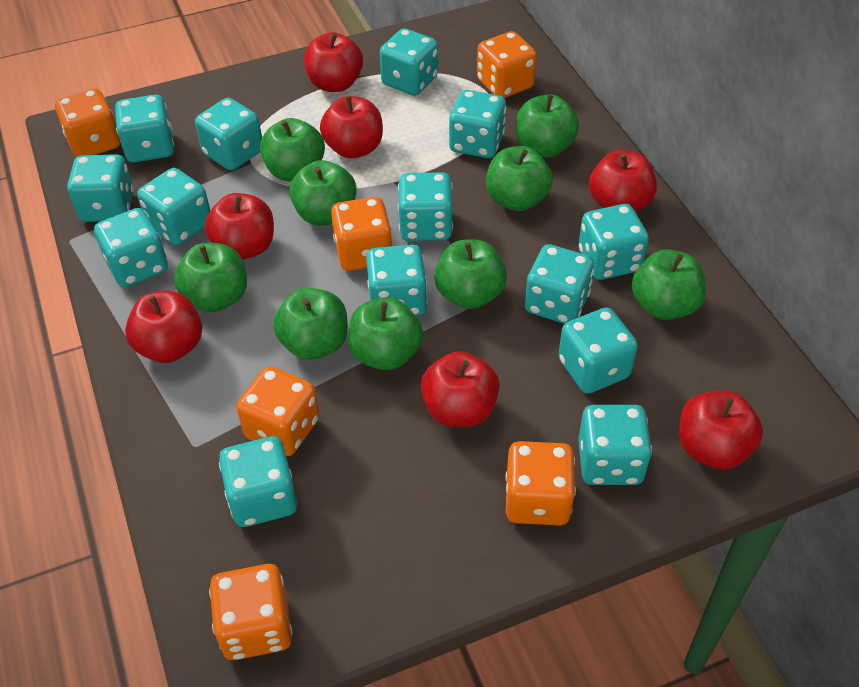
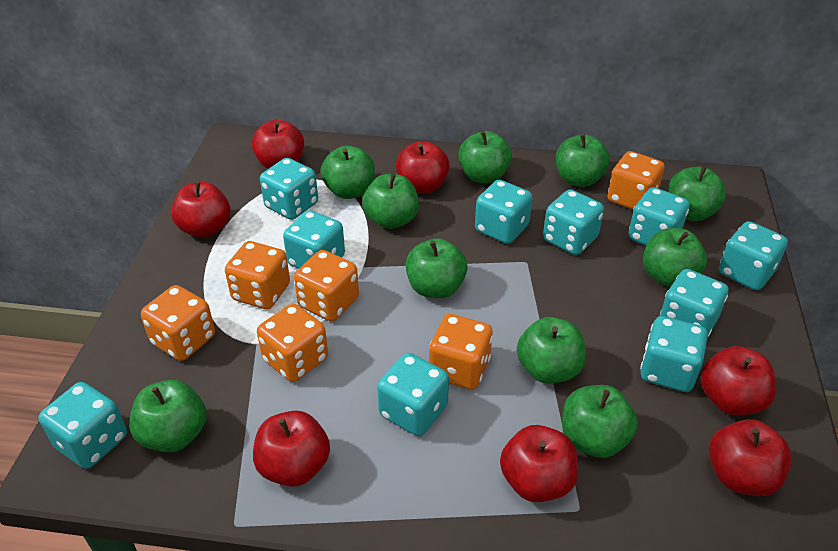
green apple: 9 -> 10
turquoise dice: 14 -> 10

